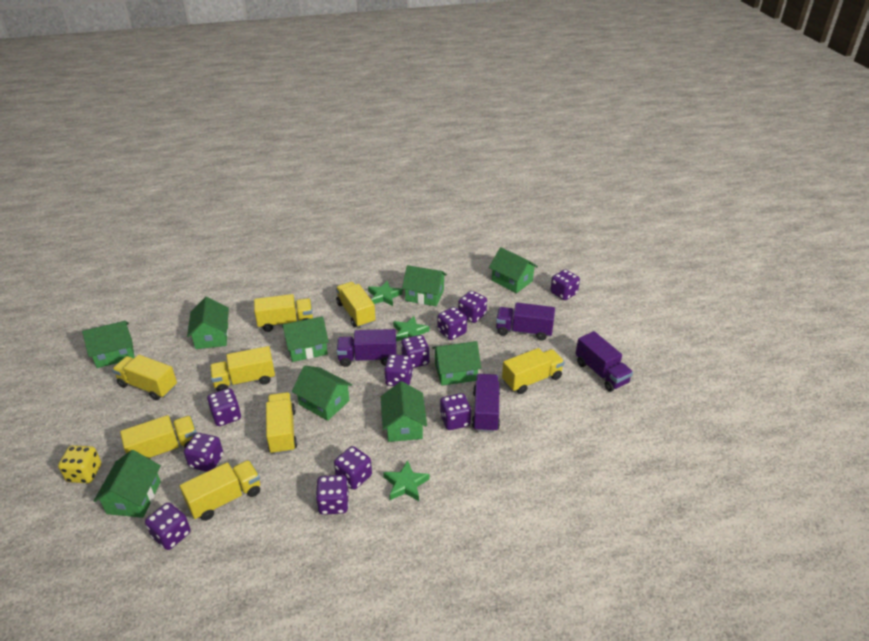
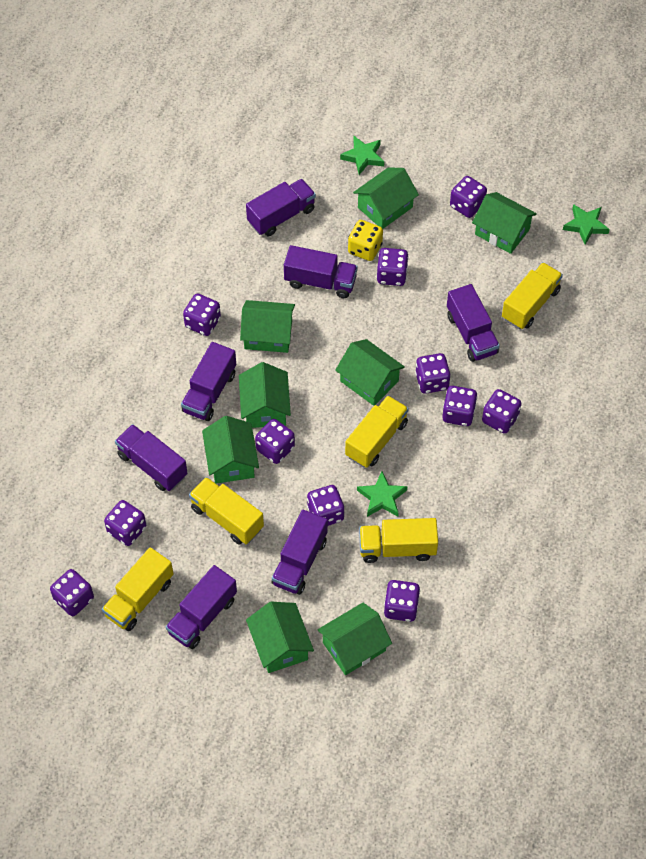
green house: 9 -> 8
purple truck: 4 -> 7
yellow truck: 8 -> 5

